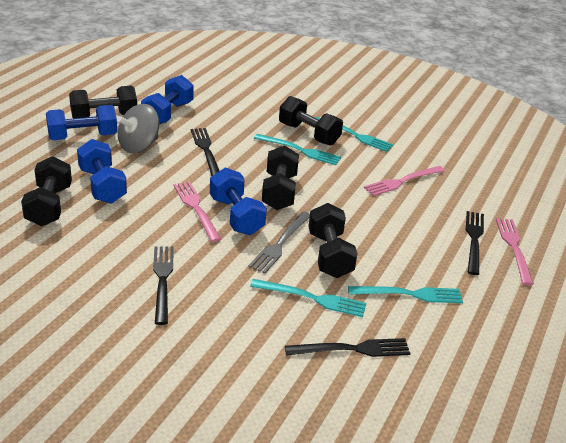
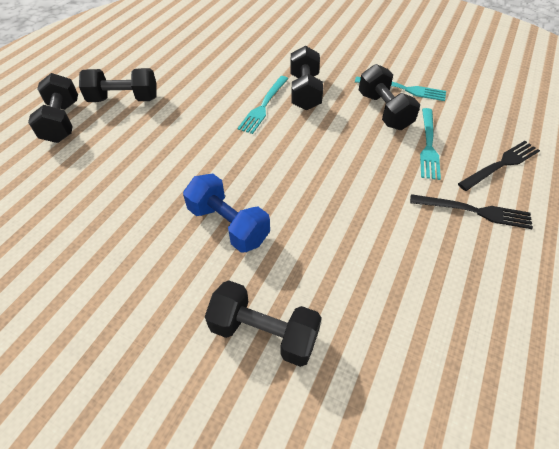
black fork: 4 -> 2
blue dumbbell: 4 -> 1
grey fork: 1 -> 0
grey spinning top: 1 -> 0
pink fork: 3 -> 0
turquoise fork: 4 -> 3

